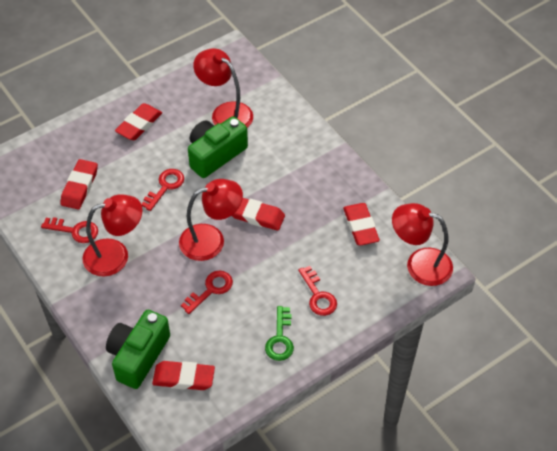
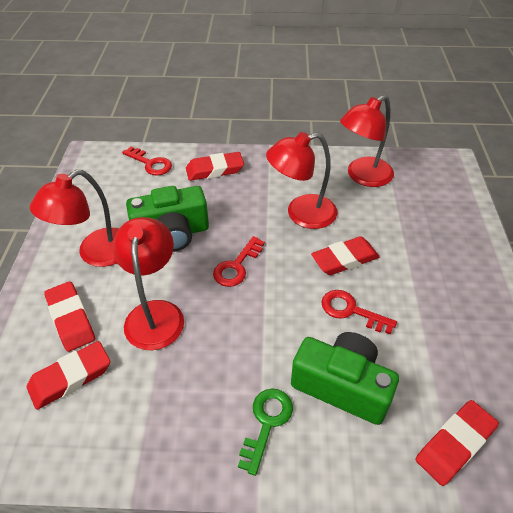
red key: 4 -> 3

